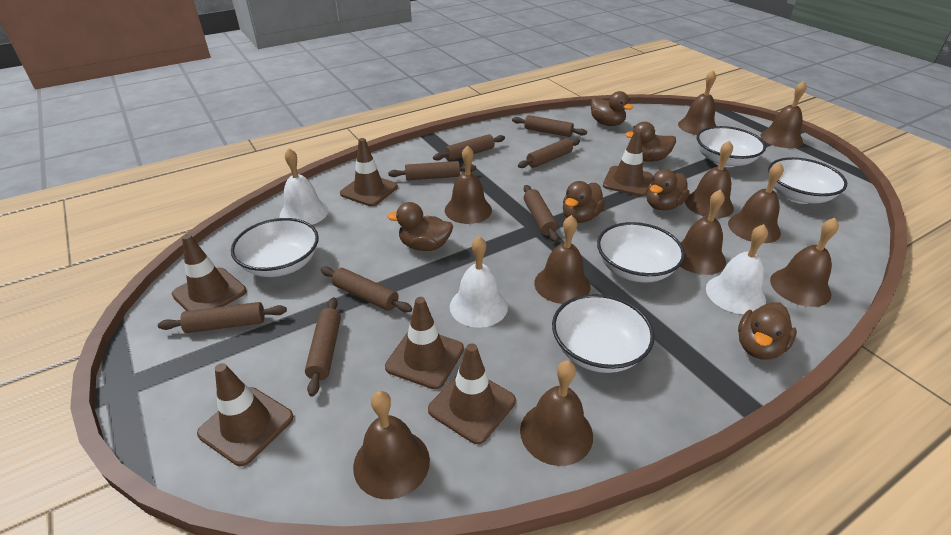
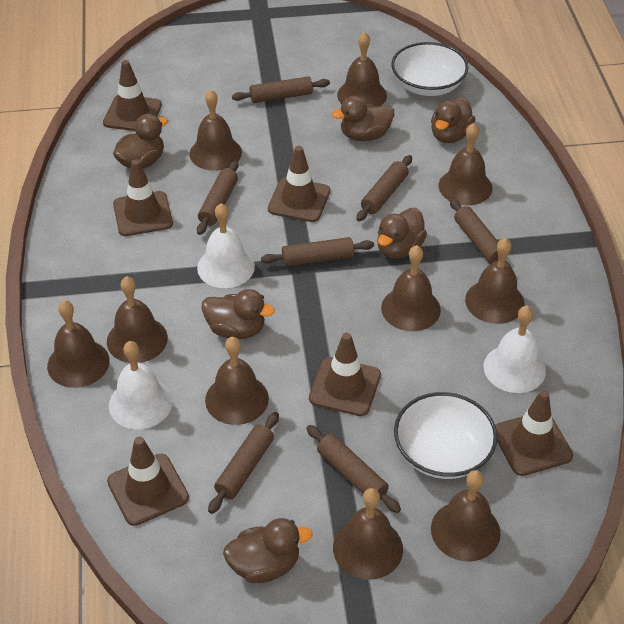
brown rolling pin: 8 -> 7
white bowl: 5 -> 2

